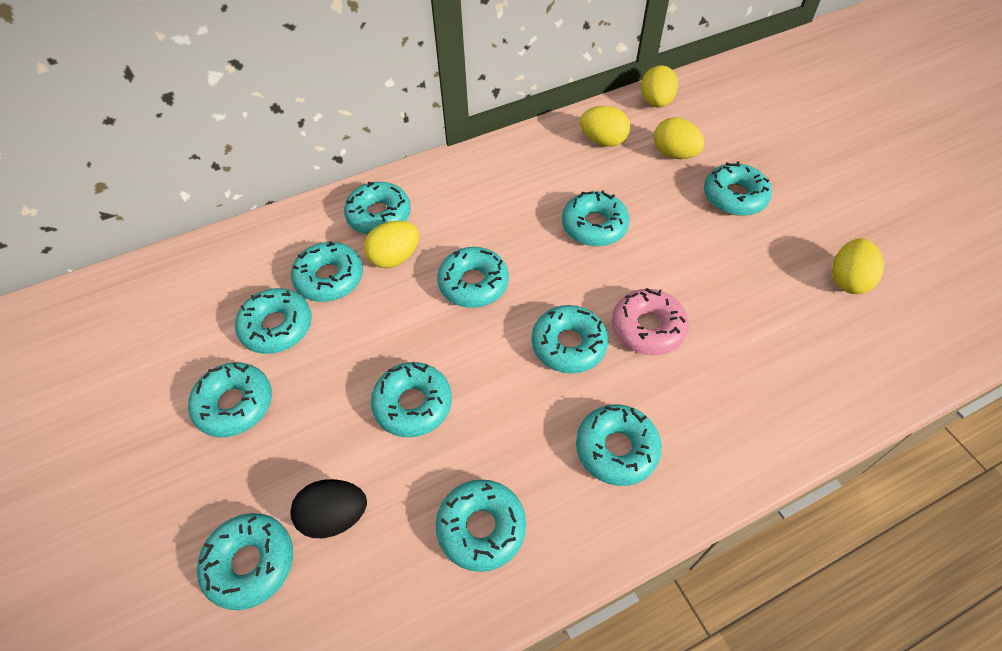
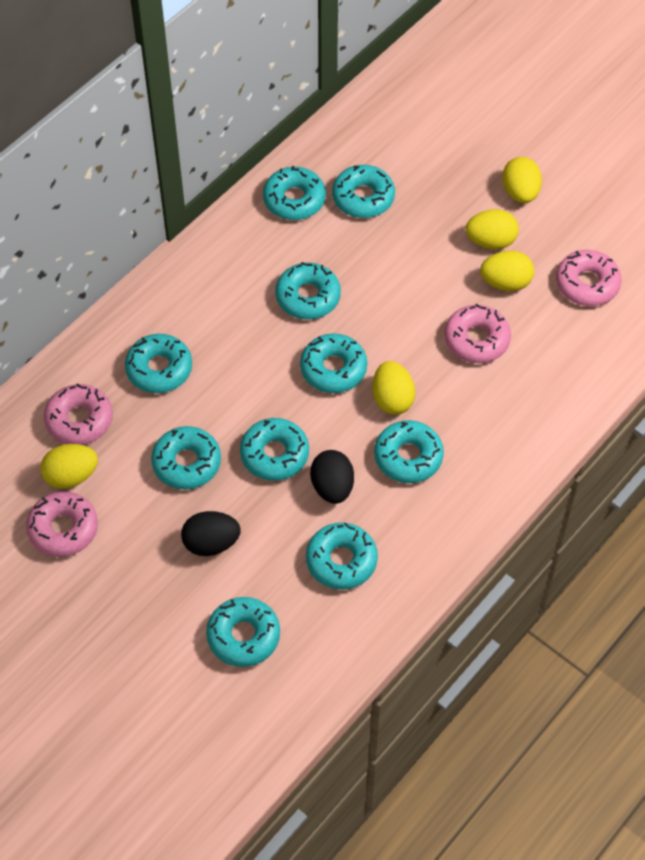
black egg: 1 -> 2
pink donut: 1 -> 4
turquoise donut: 12 -> 10

